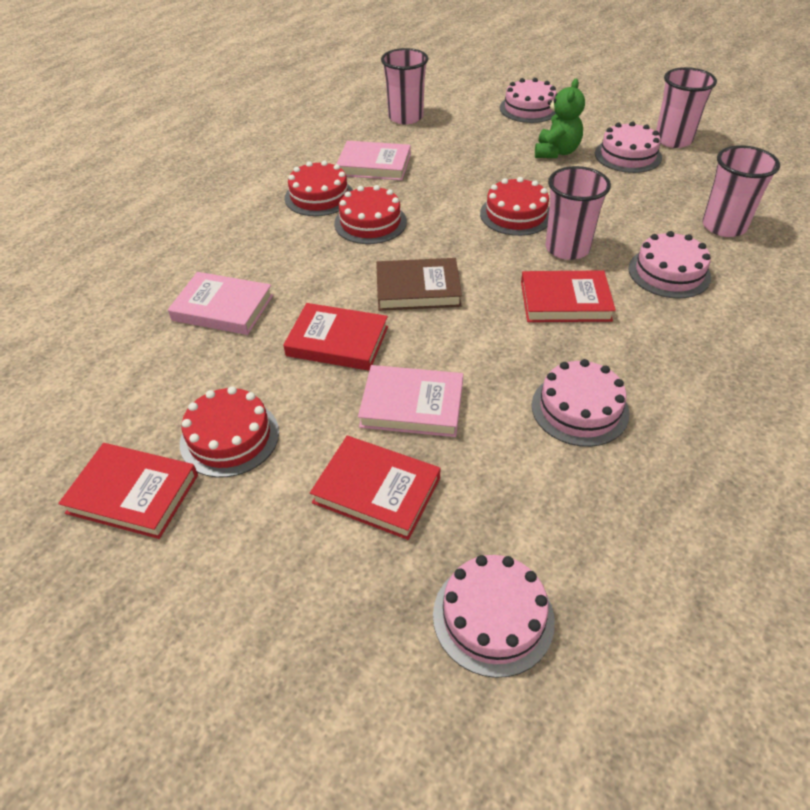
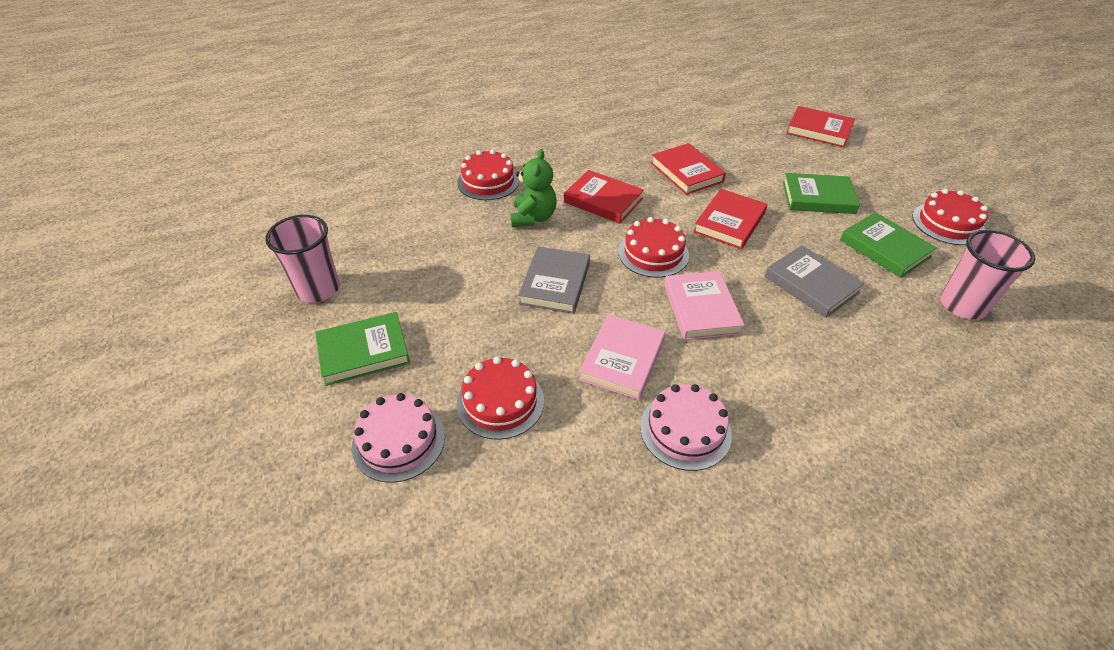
brown book: 1 -> 0
green book: 0 -> 3
grey book: 0 -> 2
pink book: 3 -> 2
pink cake: 5 -> 2
pink cup: 4 -> 2

